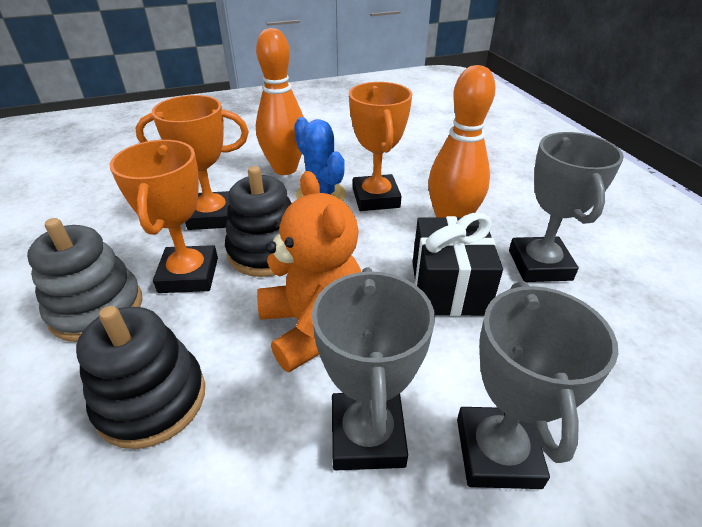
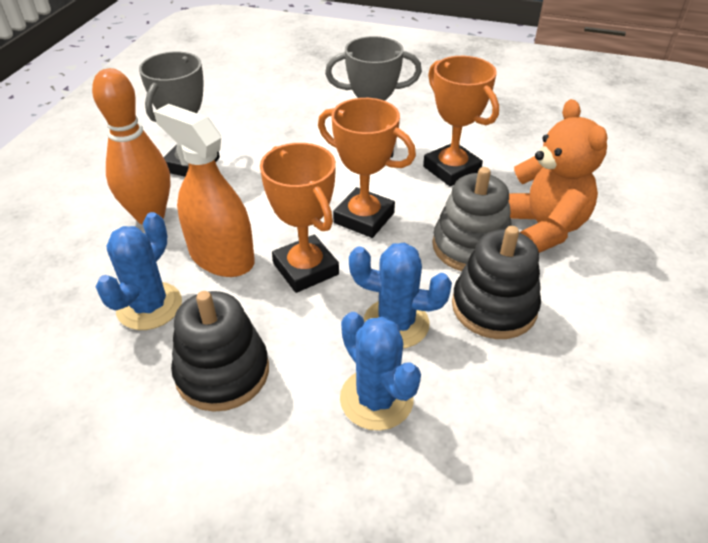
black gift: 1 -> 0
blue cactus: 1 -> 3
grey trophy: 3 -> 2
orange bowling pin: 2 -> 1
orange spray bottle: 0 -> 1

